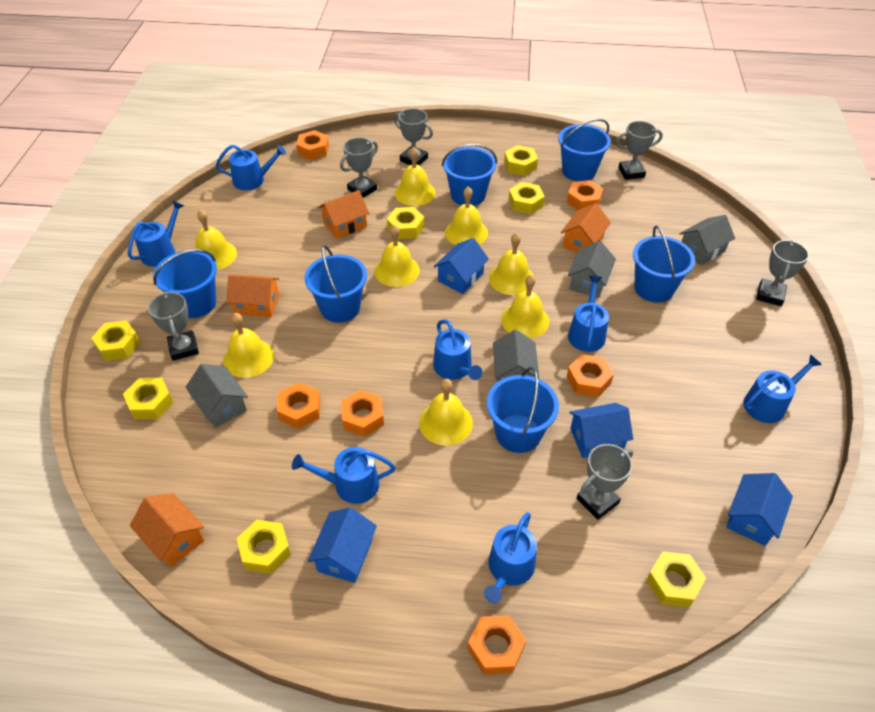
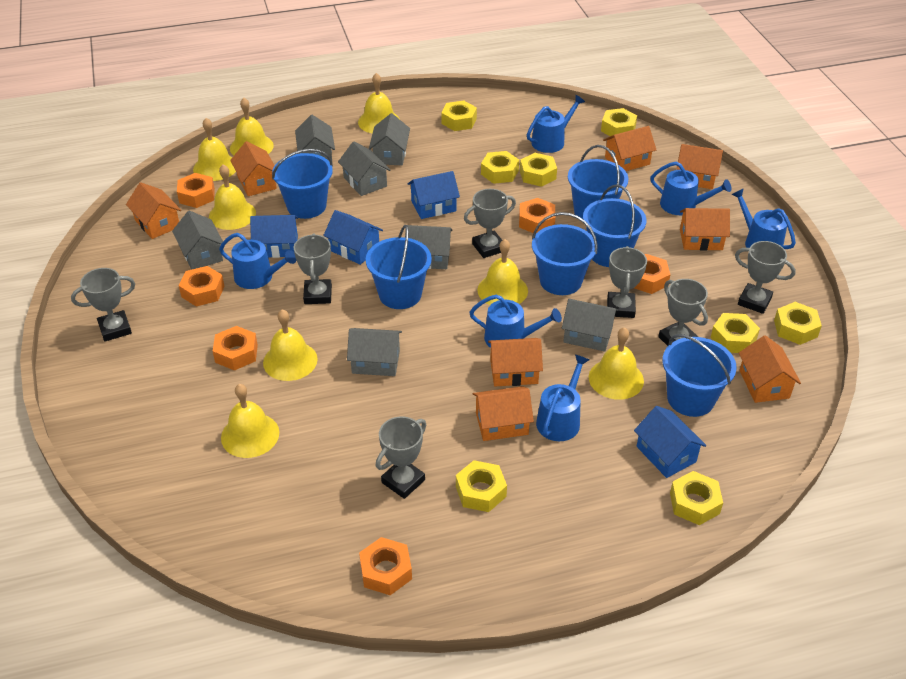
blue watering can: 7 -> 6
grey house: 4 -> 7
grey trophy: 6 -> 7
orange house: 4 -> 8
yellow nut: 7 -> 8

